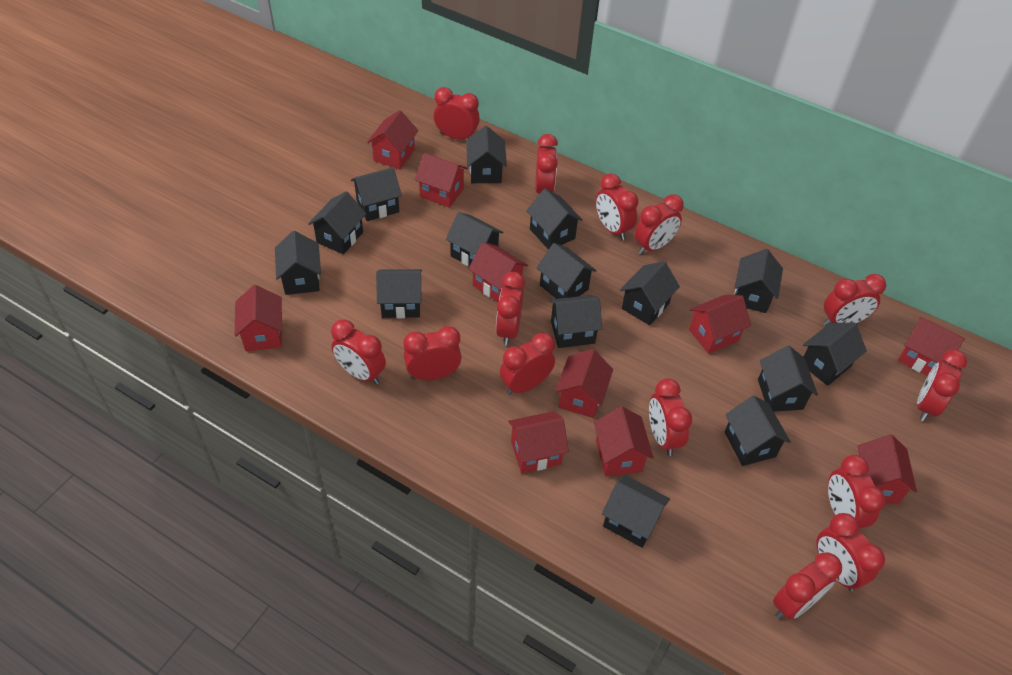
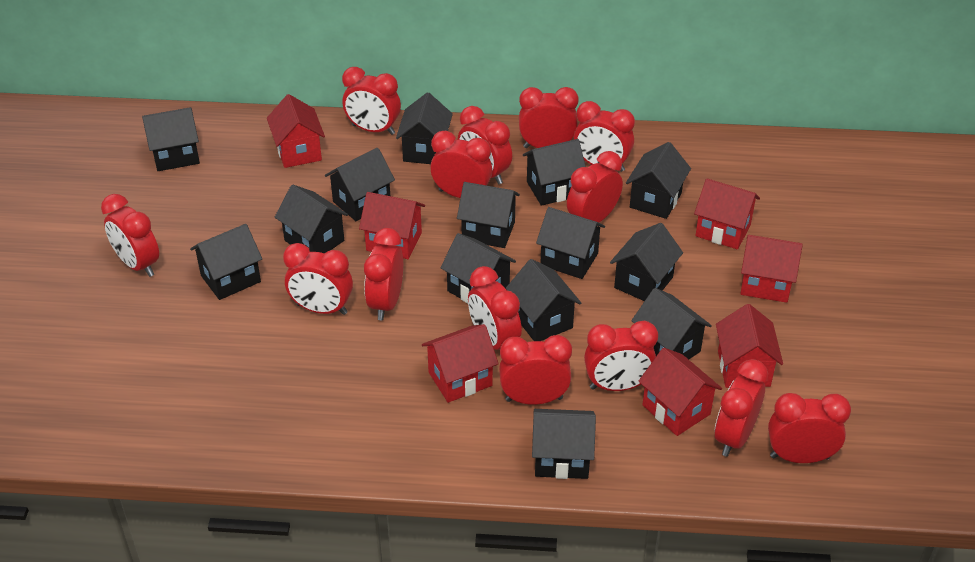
black house: 15 -> 14
red house: 10 -> 7

